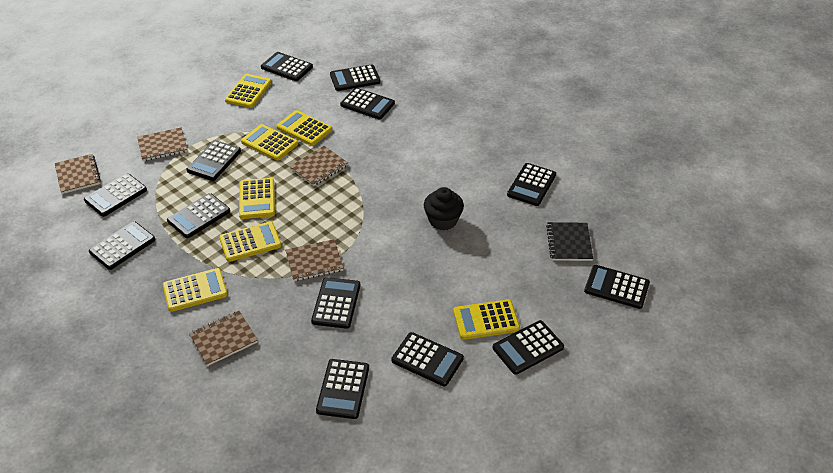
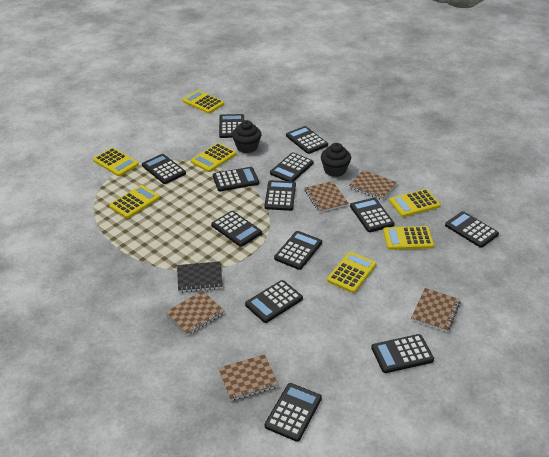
black cupcake: 1 -> 2

